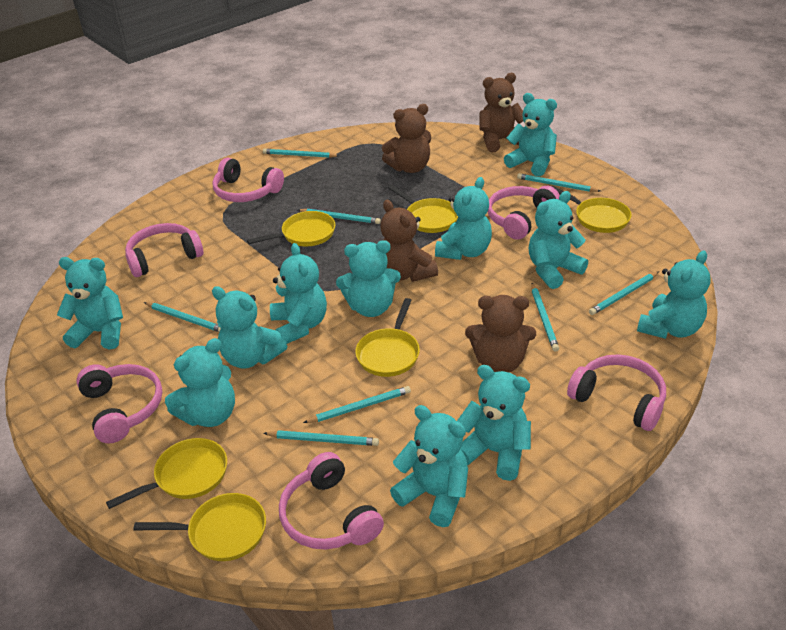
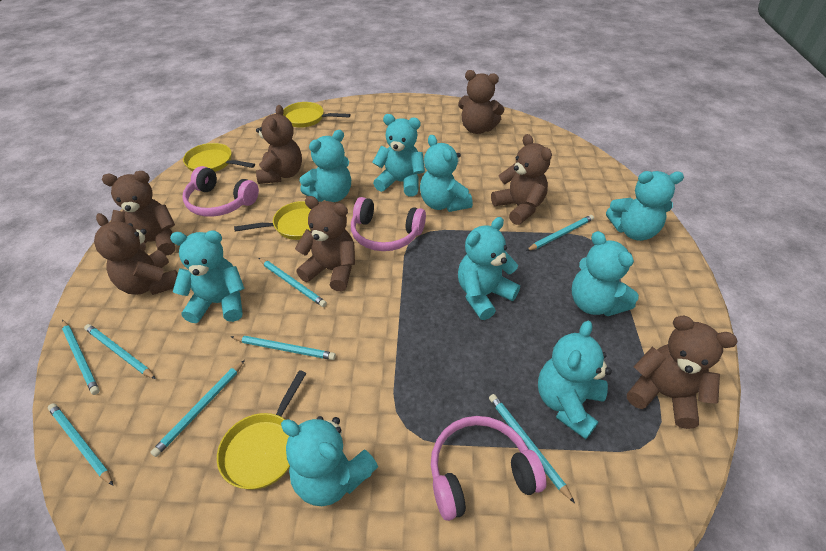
brown teddy bear: 4 -> 7
pink headphones: 6 -> 3
turquoise teddy bear: 11 -> 9
yellow pan: 6 -> 4

